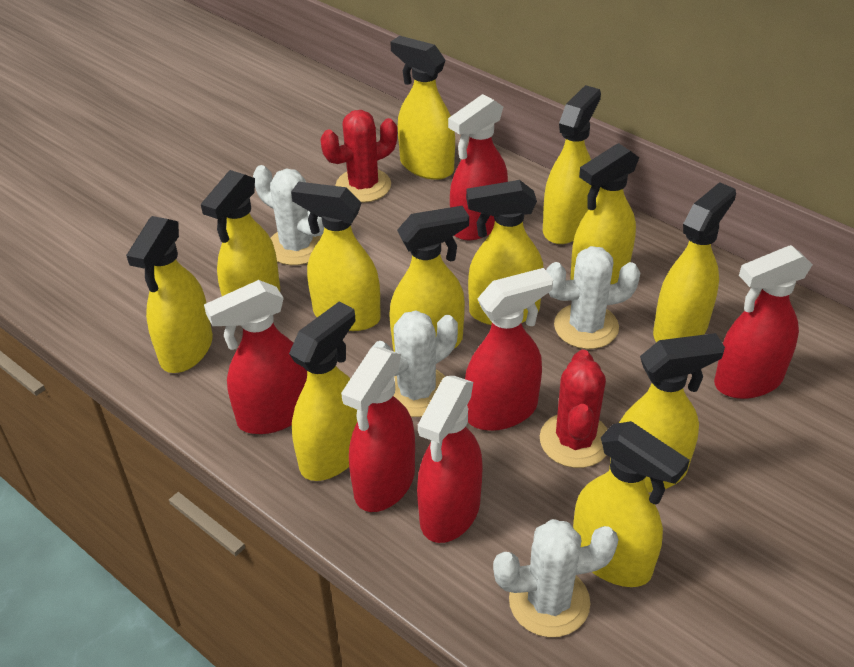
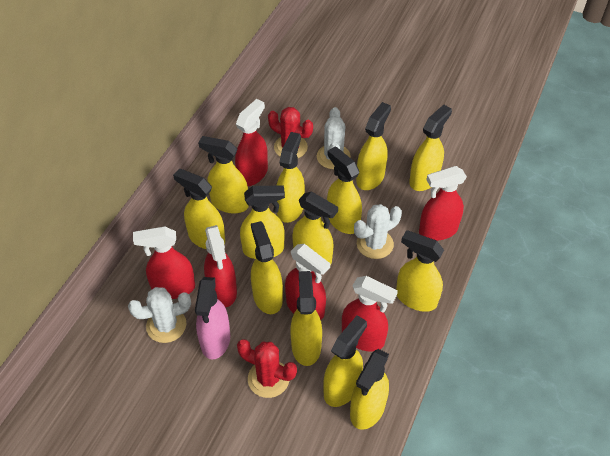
pink spray bottle: 0 -> 1
white cactus: 4 -> 3
yellow spray bottle: 12 -> 13

